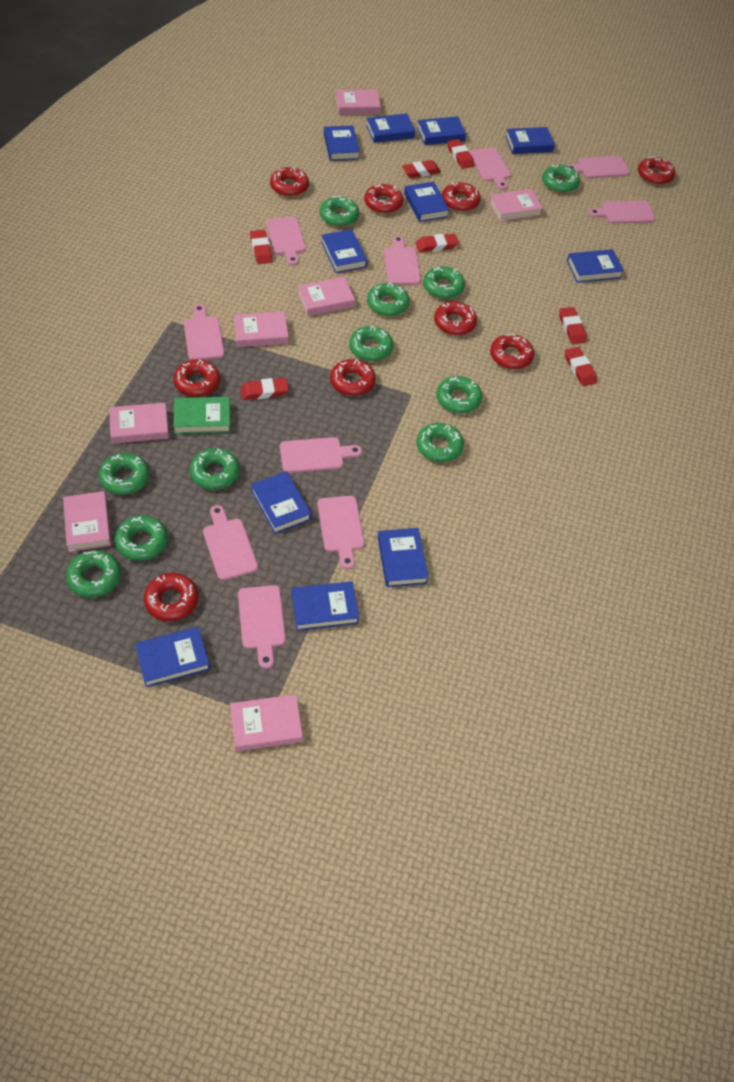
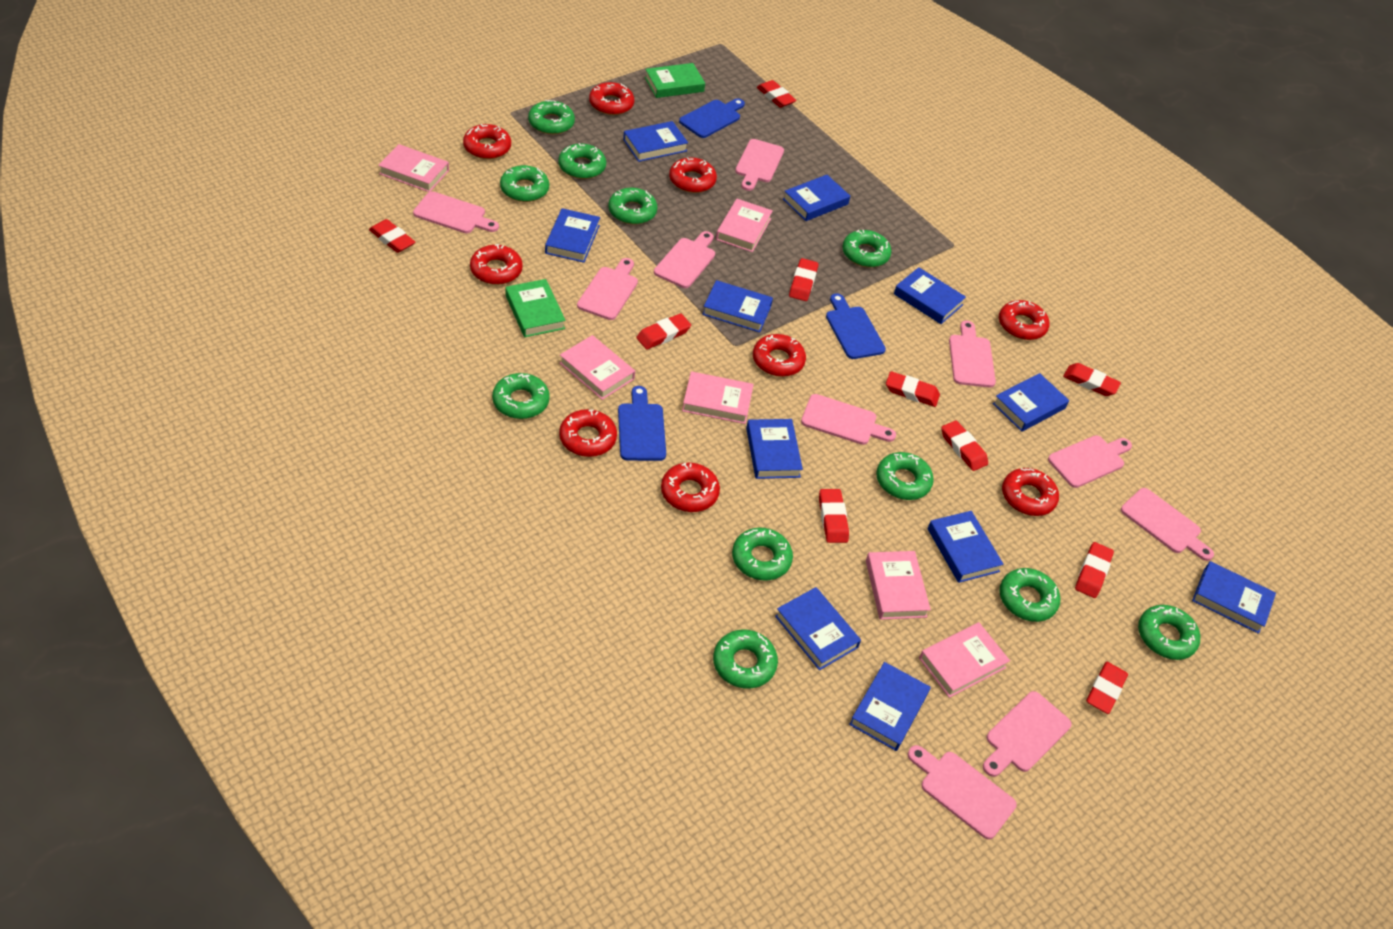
blue cutting board: 0 -> 3
green book: 1 -> 2
pink book: 7 -> 6
red eraser: 7 -> 10

